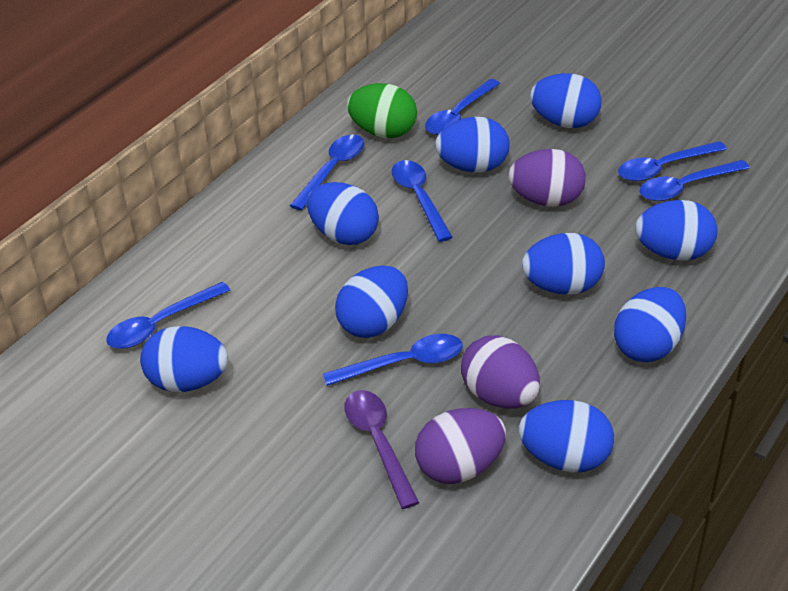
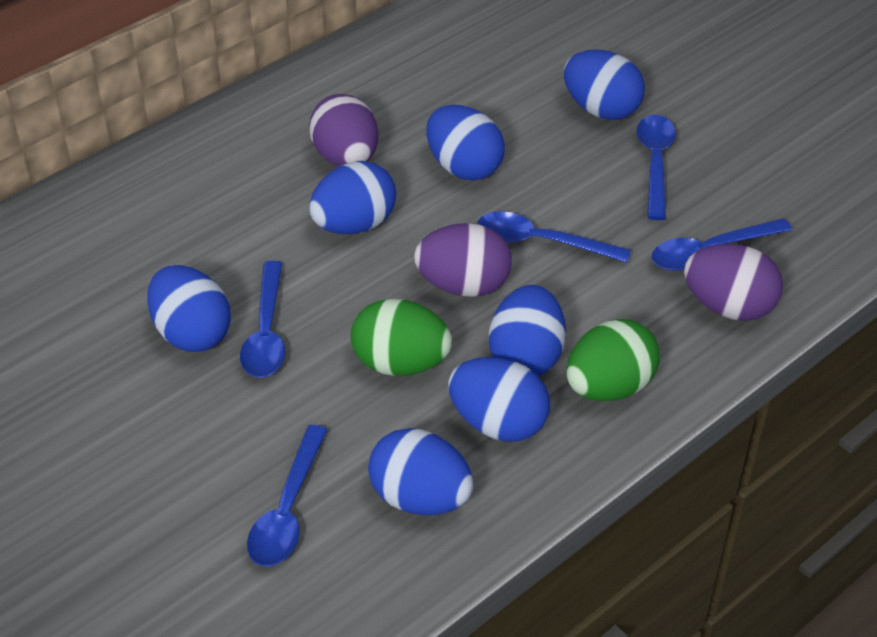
blue egg: 9 -> 7
blue spoon: 7 -> 5
green egg: 1 -> 2
purple spoon: 1 -> 0

